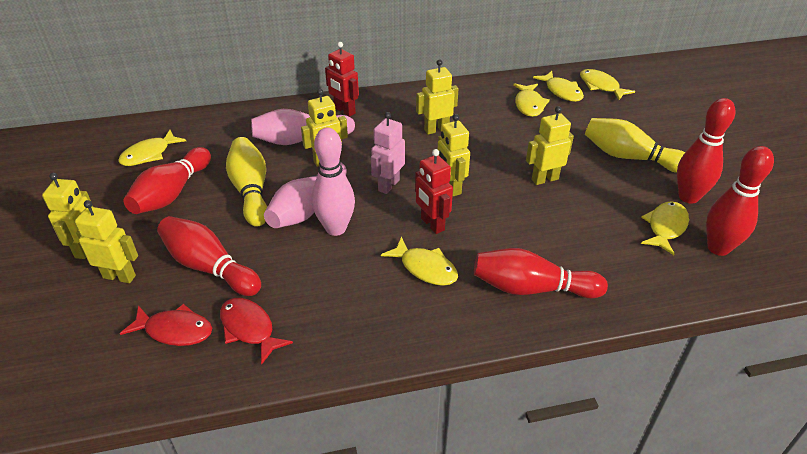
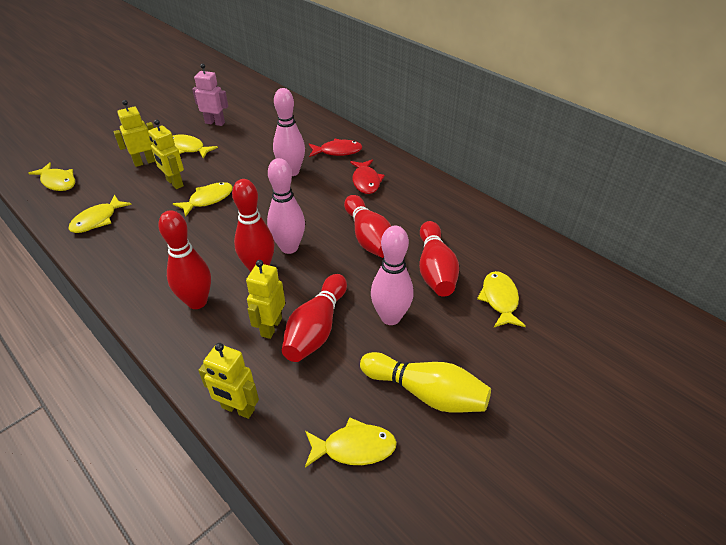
red robot: 2 -> 0
yellow bowling pin: 2 -> 1
yellow robot: 6 -> 4

